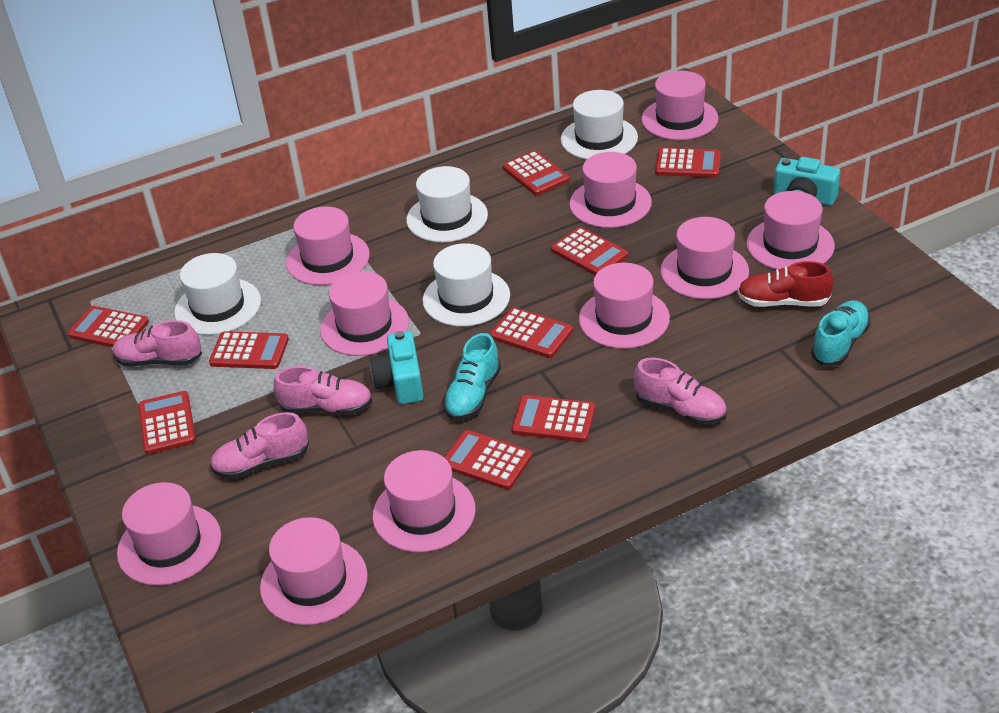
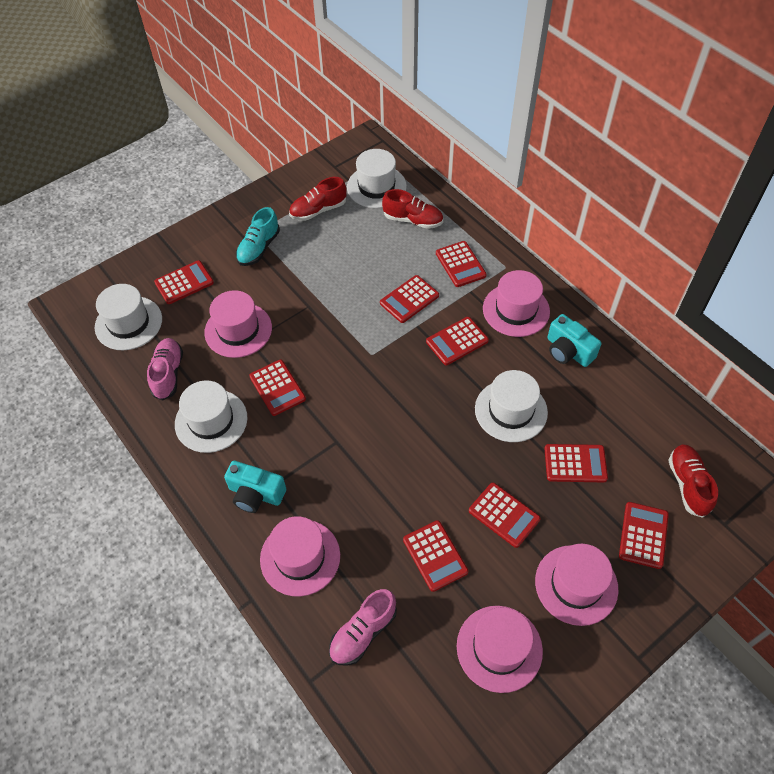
pink hat: 10 -> 5
pink shoe: 4 -> 2
red shoe: 1 -> 3
turquoise shoe: 2 -> 1

